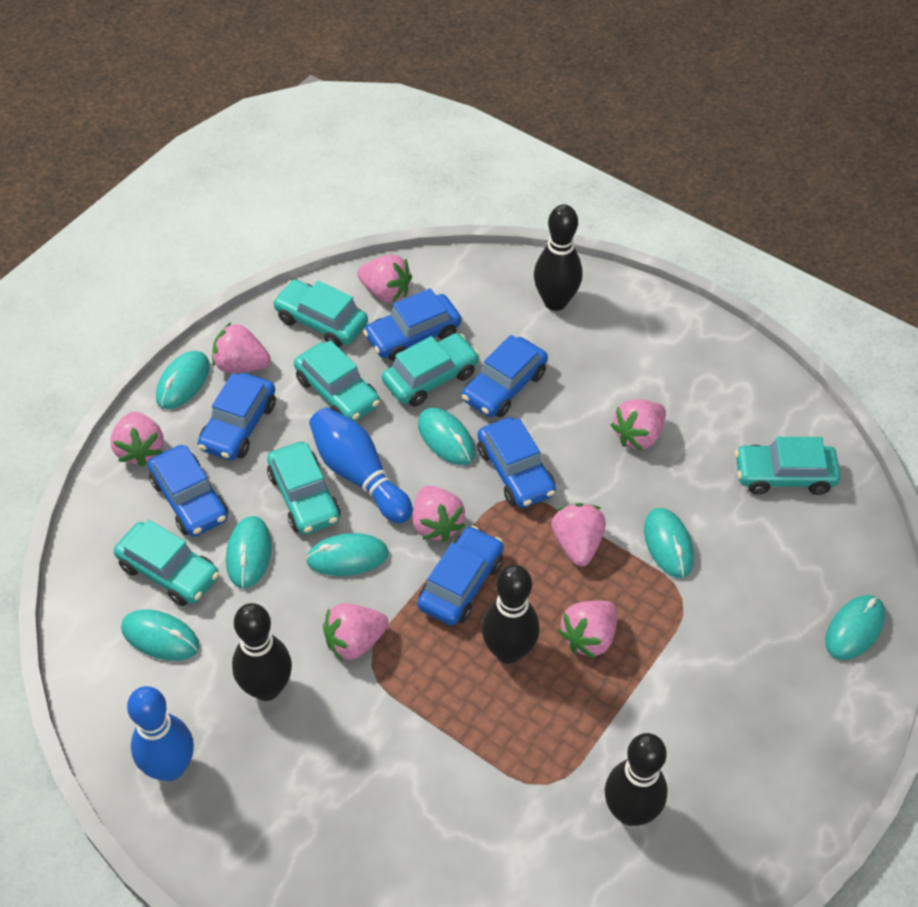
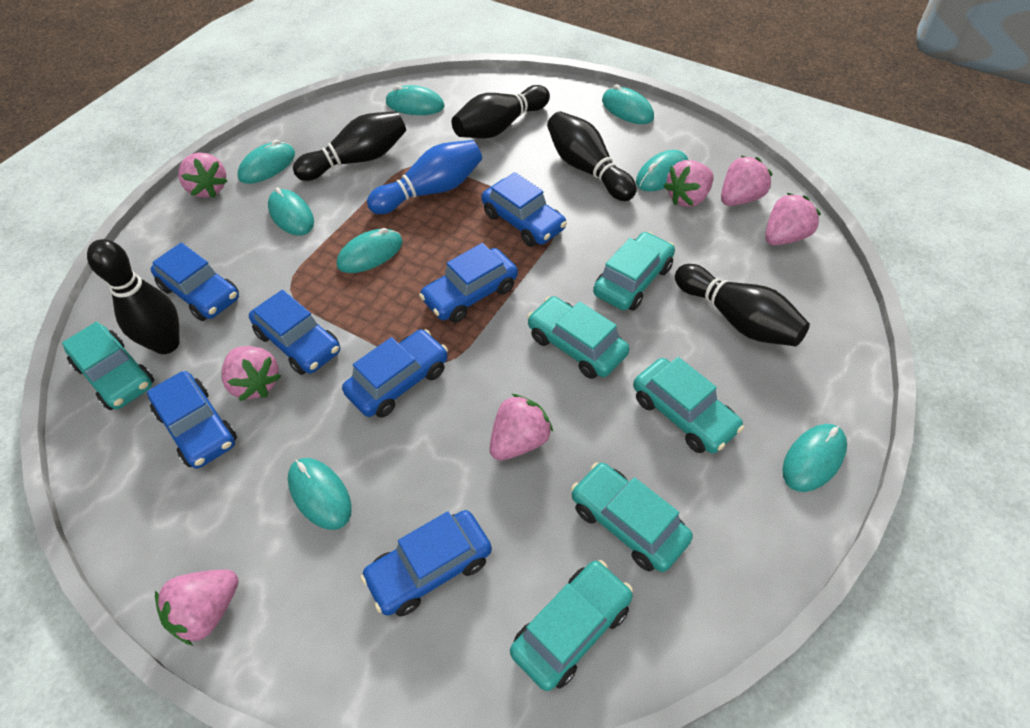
black bowling pin: 4 -> 5
blue bowling pin: 2 -> 1
blue car: 6 -> 7
pink strawberry: 8 -> 7
turquoise mouse: 7 -> 8

